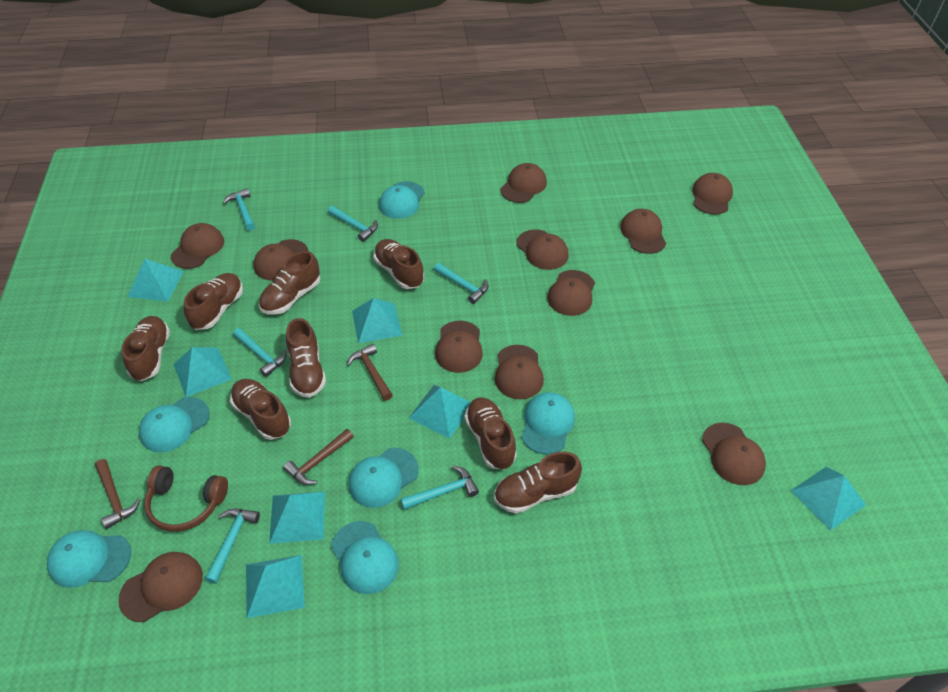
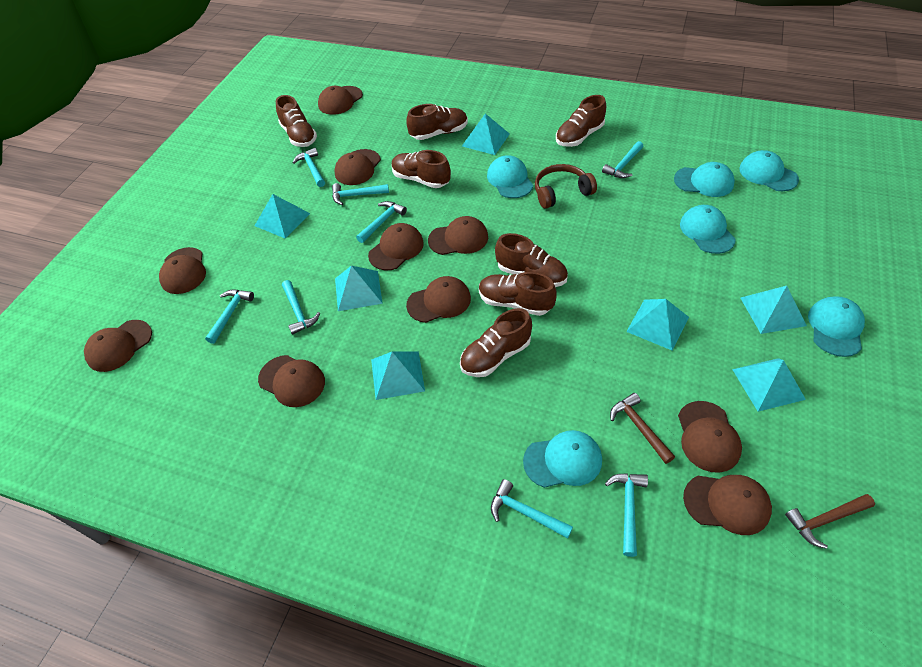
brown cap: 11 -> 10
brown hammer: 3 -> 2
brown shoe: 8 -> 7
turquoise hammer: 6 -> 8

